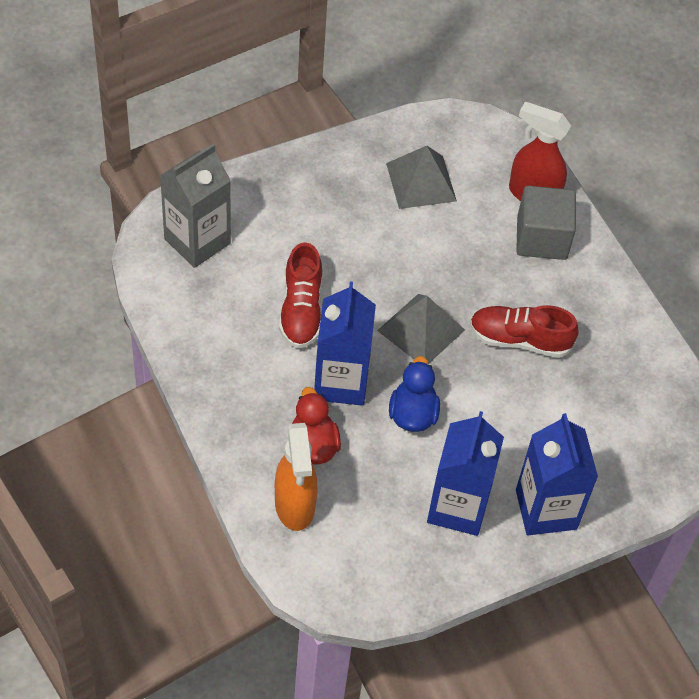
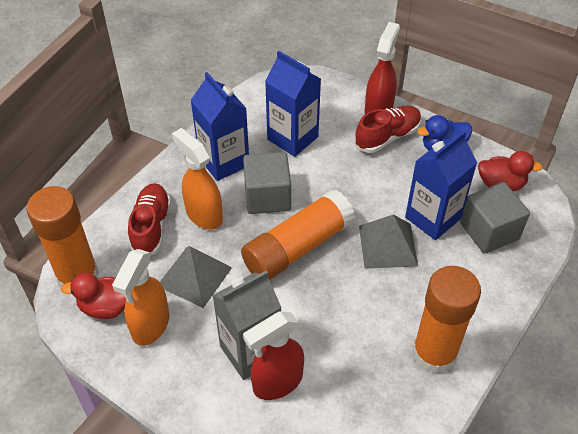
grey cube: 1 -> 2
orange glue stick: 0 -> 3
orange spray bottle: 1 -> 2
red duck: 1 -> 2
red spray bottle: 1 -> 2

